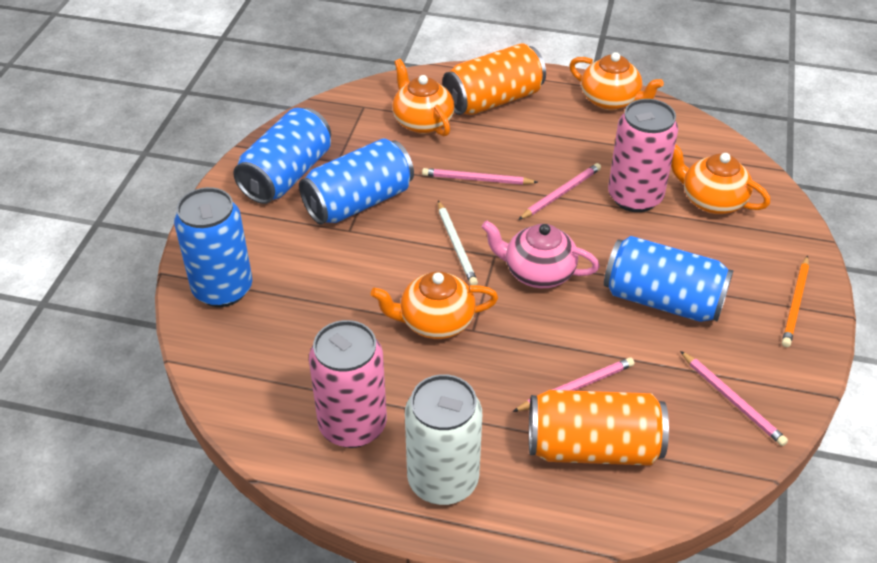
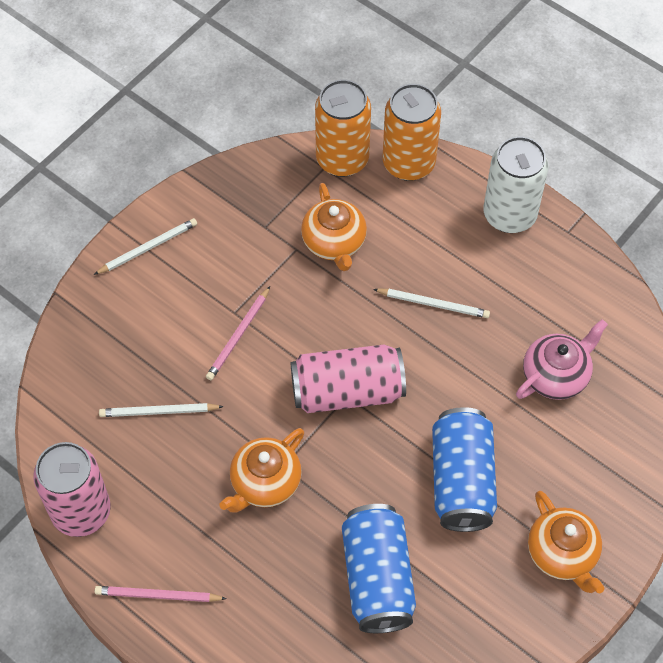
blue can: 4 -> 2
orange pencil: 1 -> 0
orange teapot: 4 -> 3
pink pencil: 4 -> 2
white pencil: 1 -> 3

